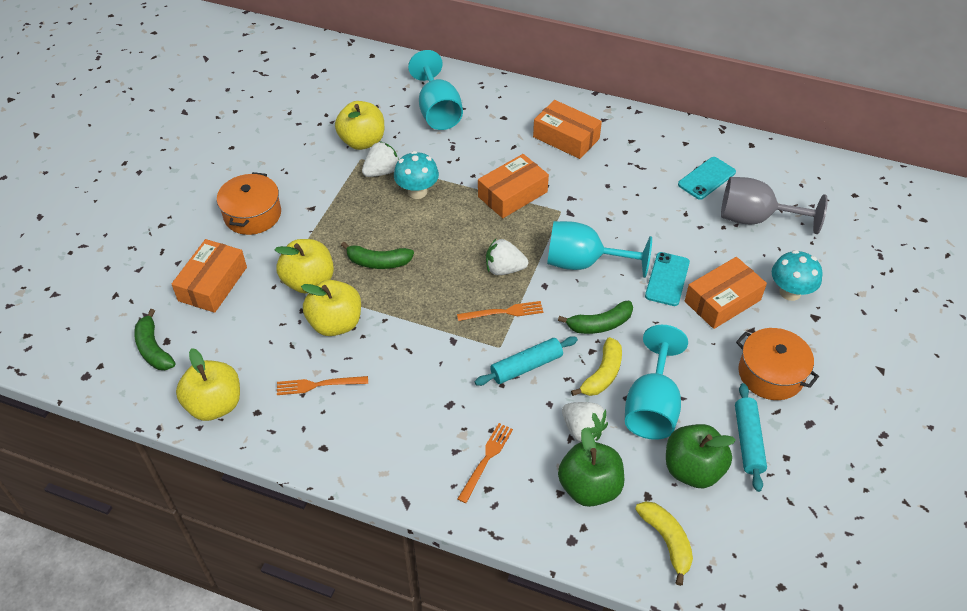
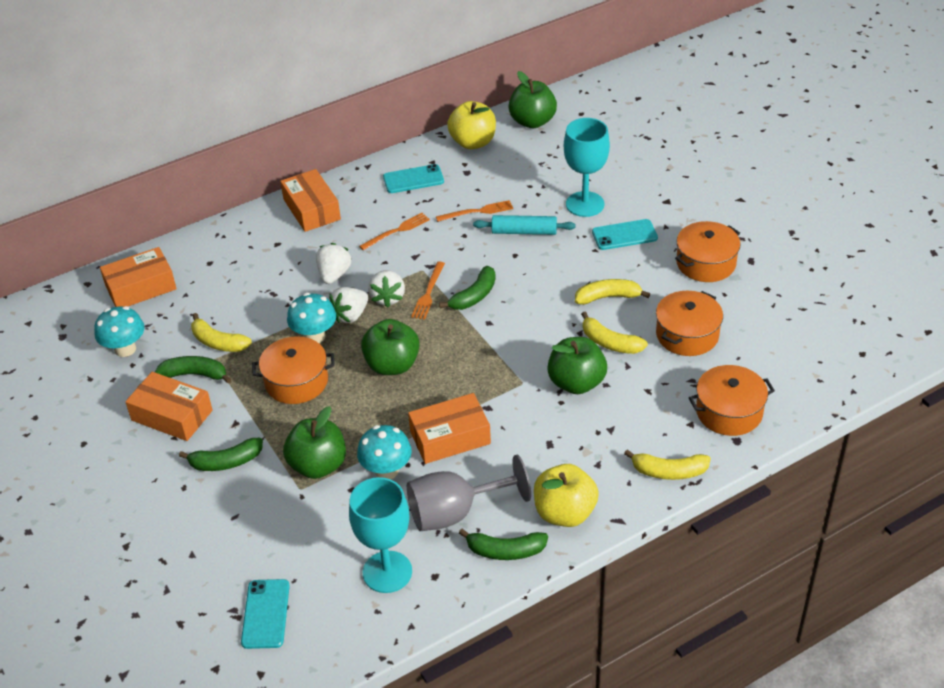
green apple: 2 -> 4
green banana: 3 -> 4
orange pot: 2 -> 4
turquoise goblet: 3 -> 2
turquoise mushroom: 2 -> 3
turquoise phone: 2 -> 3
turquoise rolling pin: 2 -> 1
yellow apple: 4 -> 2
yellow banana: 2 -> 4

